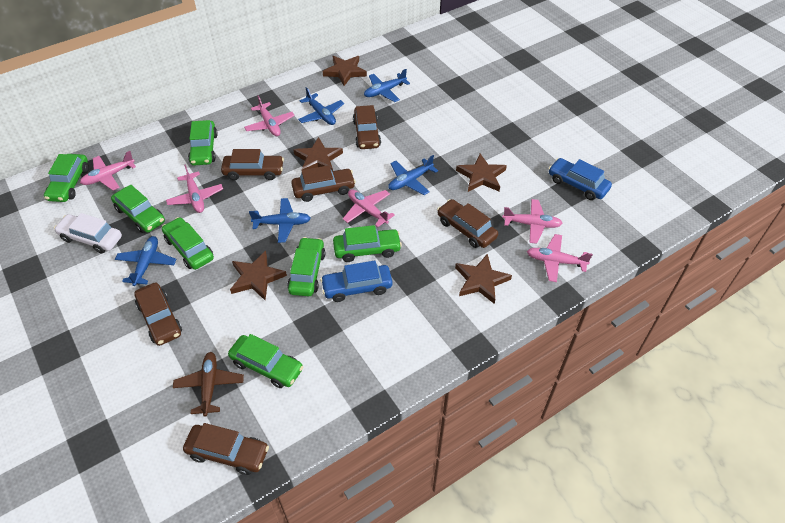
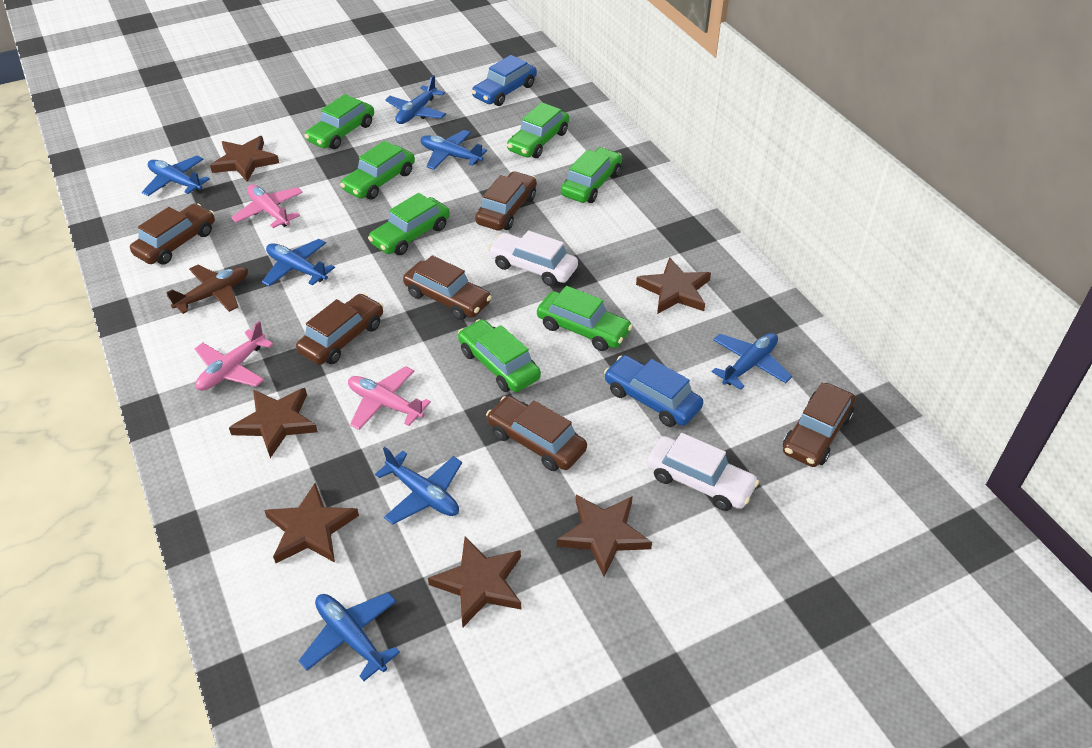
blue plane: 5 -> 7
brown star: 5 -> 6
pink plane: 6 -> 3
white car: 1 -> 2

